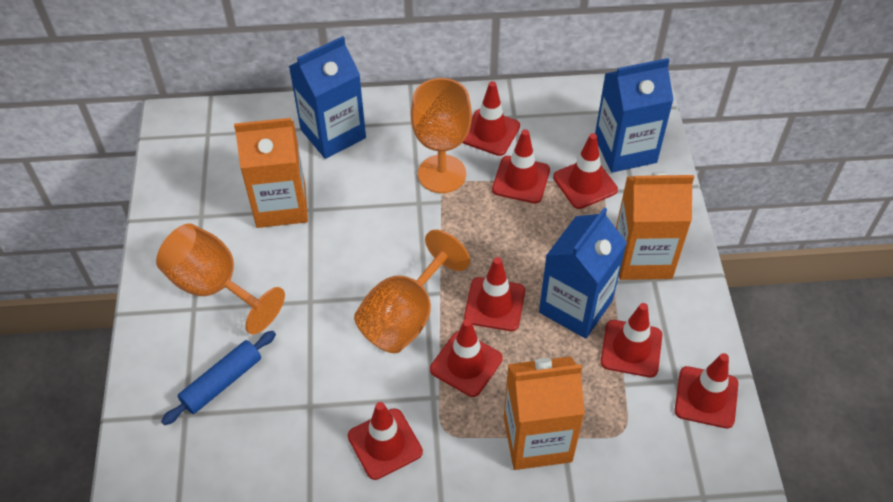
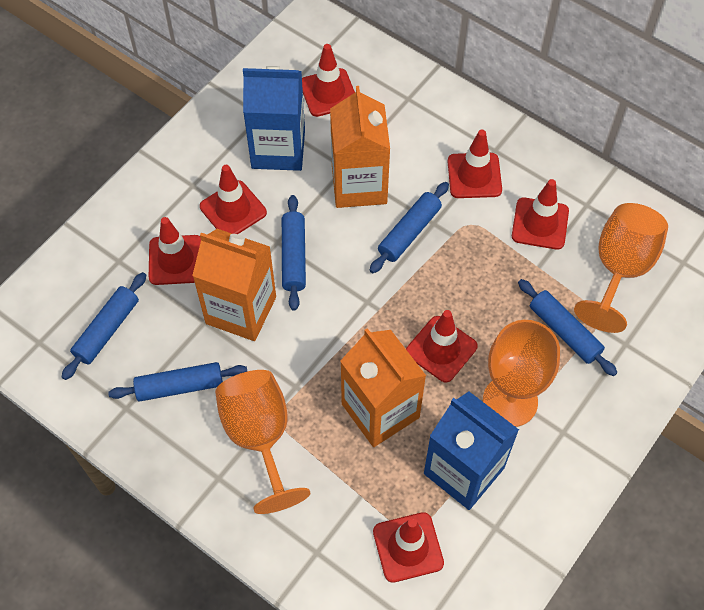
blue carton: 3 -> 2
blue rolling pin: 1 -> 5
red traffic cone: 8 -> 7

